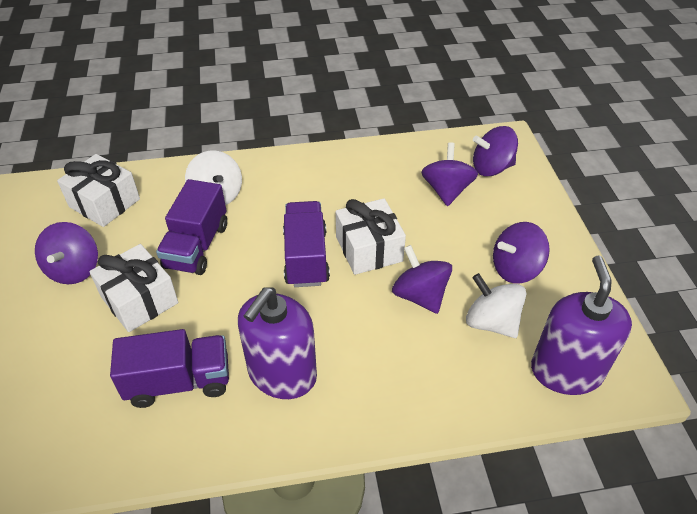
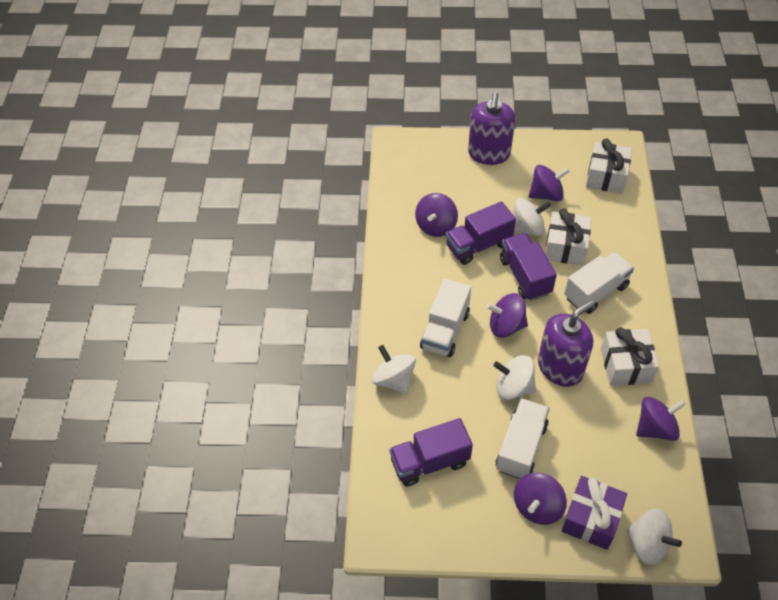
purple gift: 0 -> 1
white spinning top: 2 -> 4
white truck: 0 -> 3

